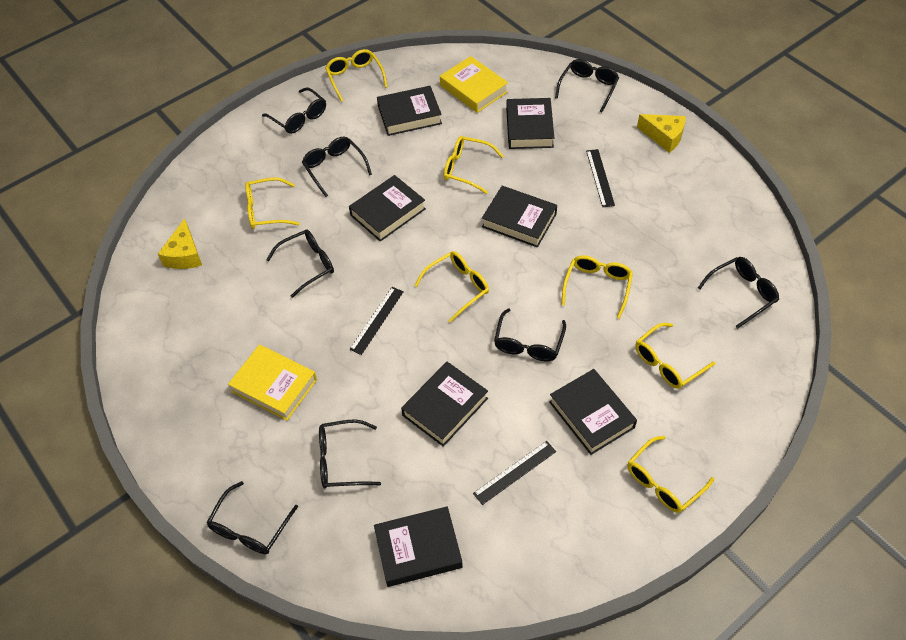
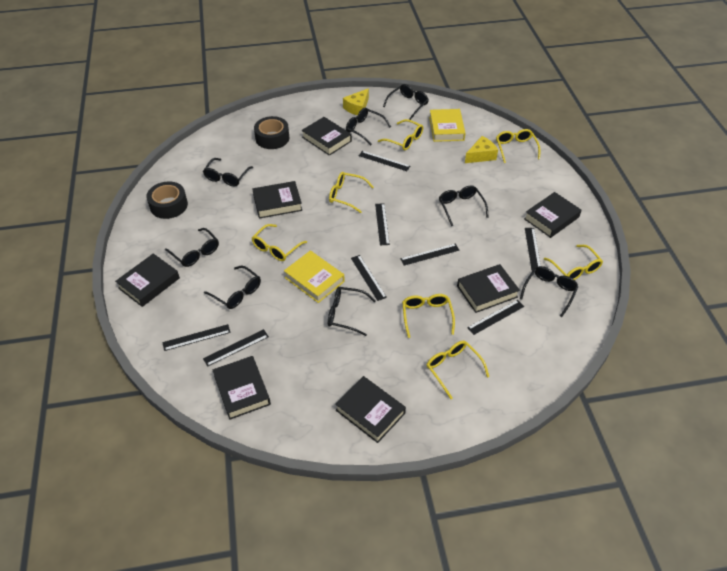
black ruler: 3 -> 8
black tape: 0 -> 2

